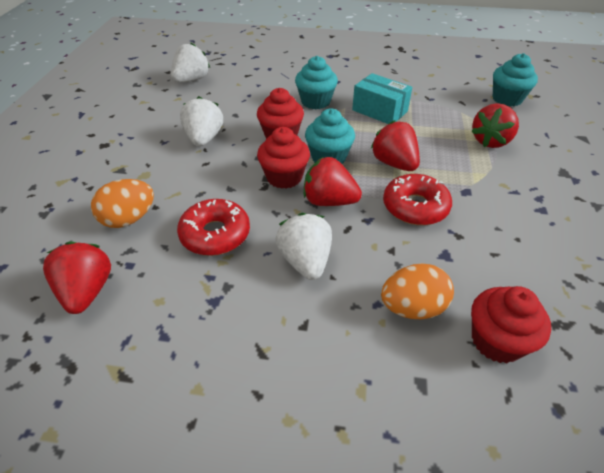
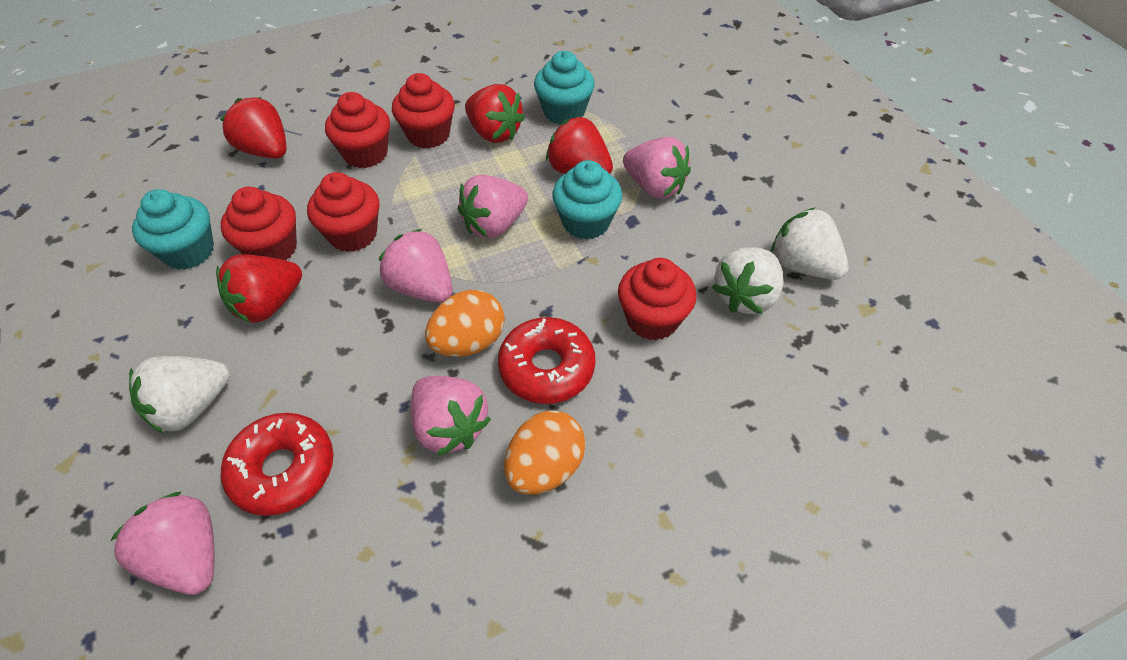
pink strawberry: 0 -> 5
red cupcake: 3 -> 5
turquoise box: 1 -> 0

